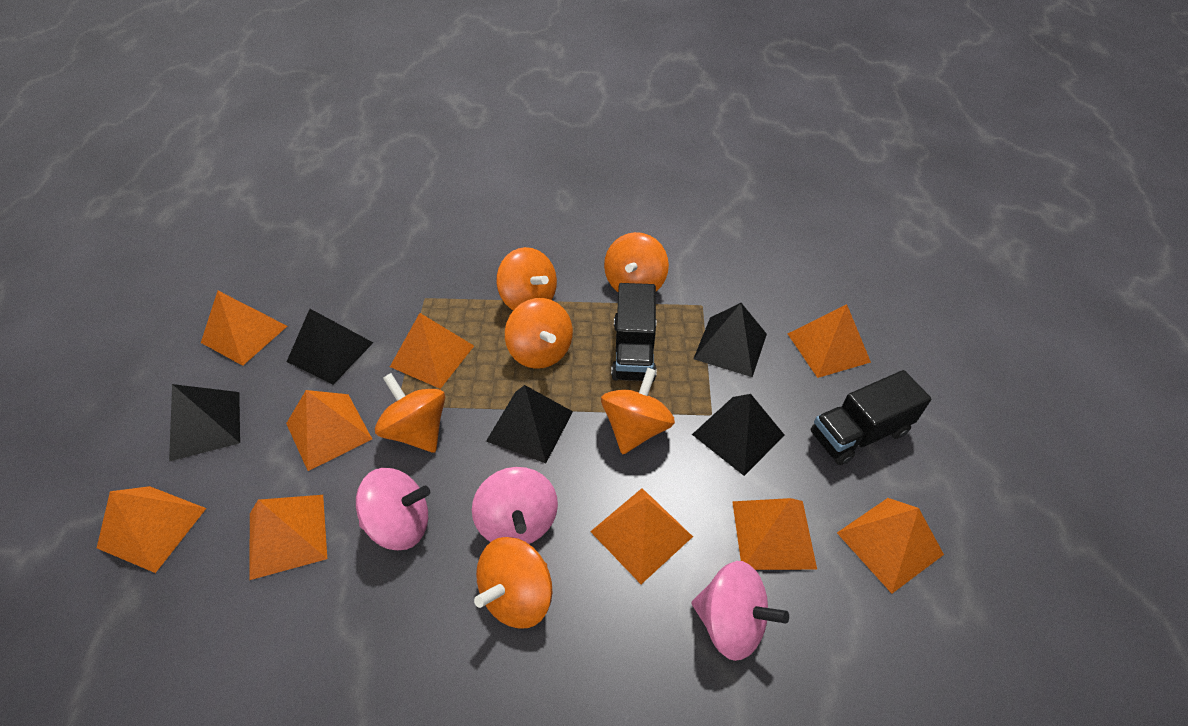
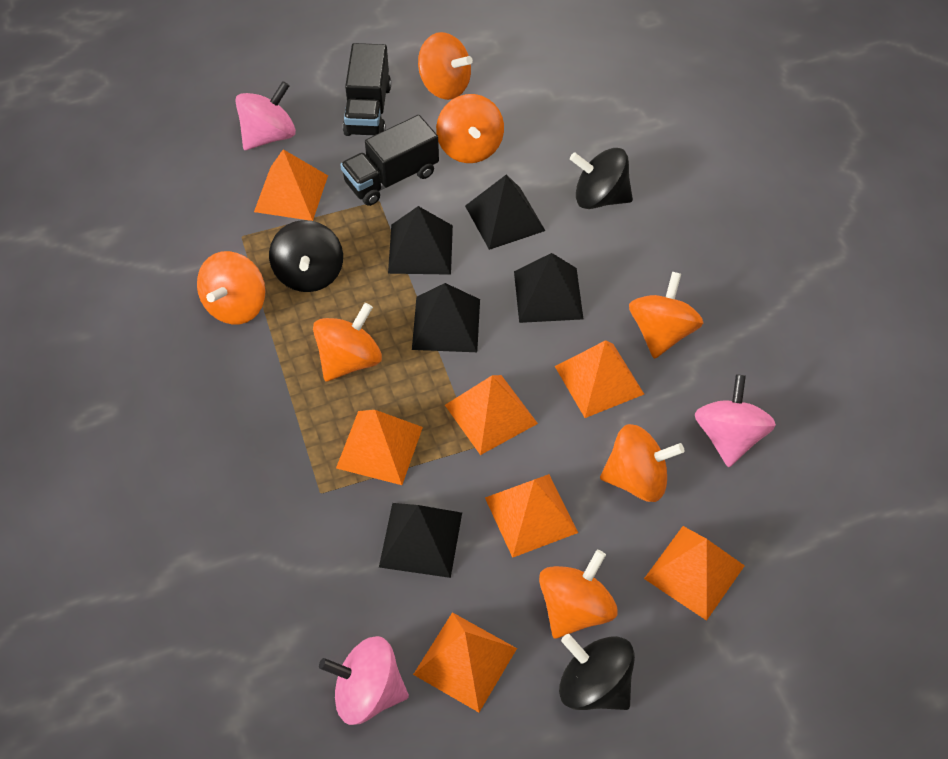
black spinning top: 0 -> 3
orange pyramid: 9 -> 7
orange spinning top: 6 -> 7

